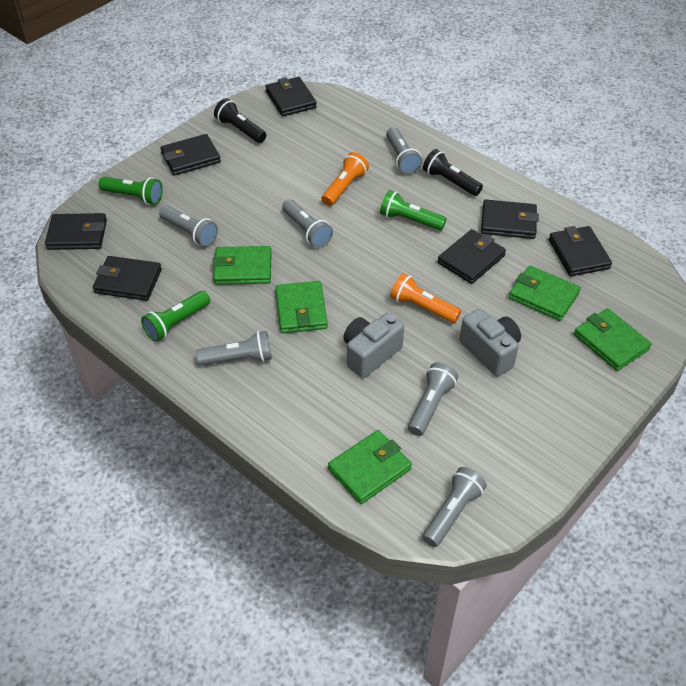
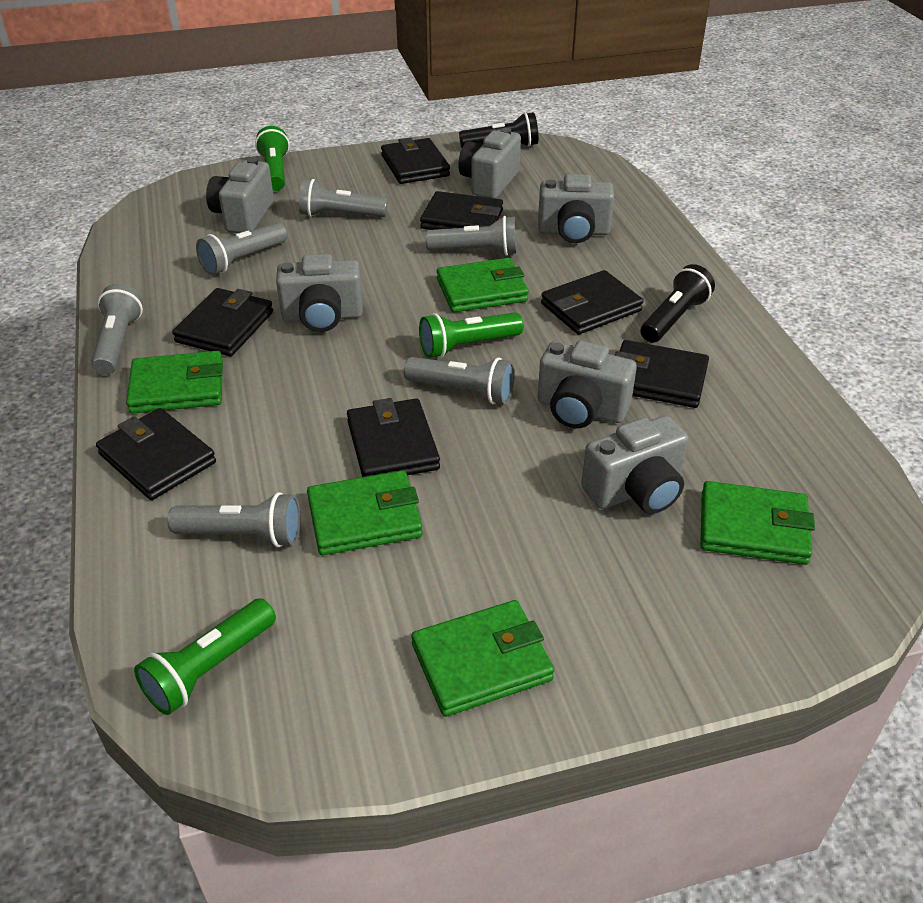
grey camera: 2 -> 6
orange flashlight: 2 -> 0

